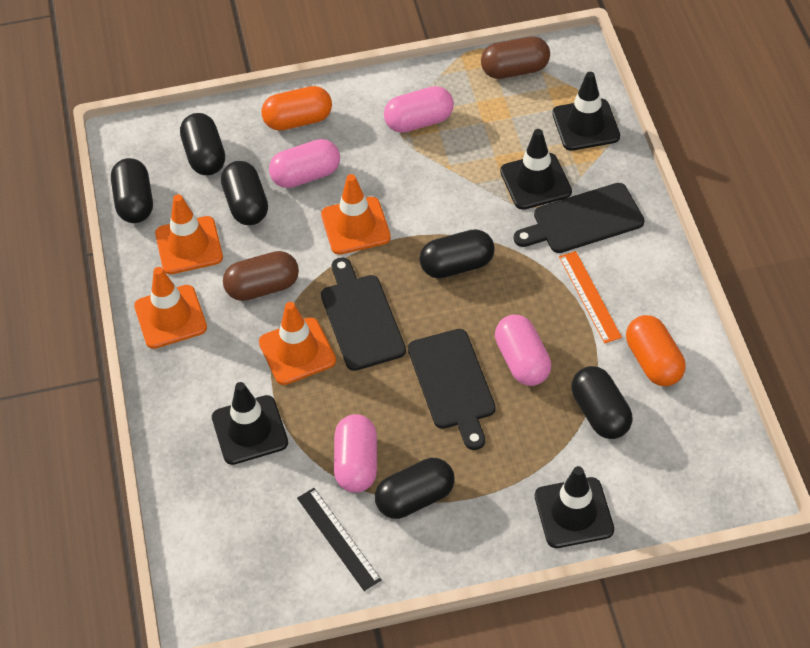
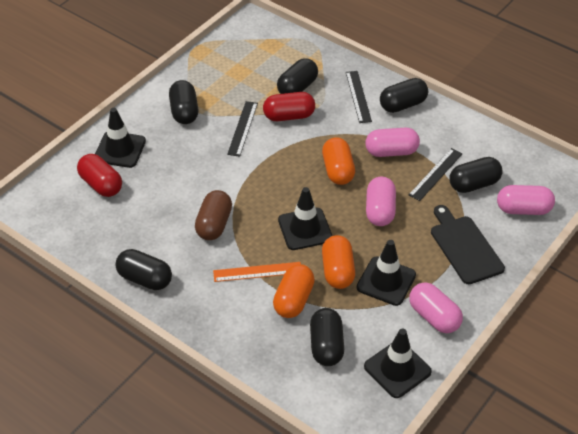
black cutting board: 3 -> 1
black ruler: 1 -> 3
brown capsule: 2 -> 1
orange capsule: 2 -> 3
orange traffic cone: 4 -> 0
red capsule: 0 -> 2

